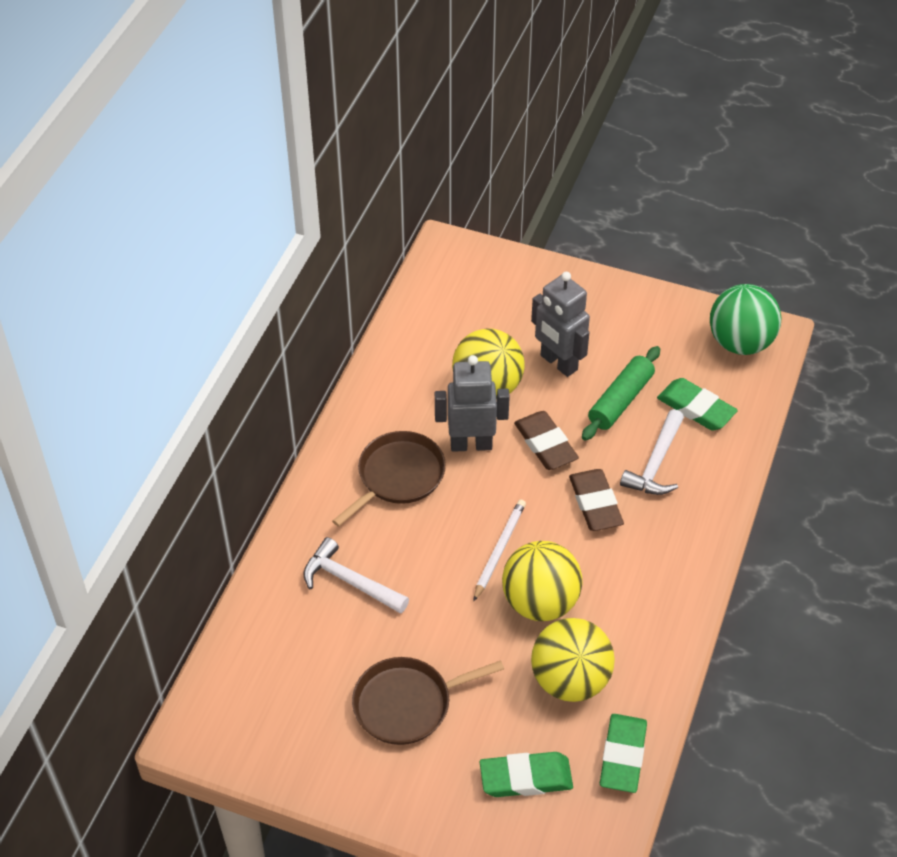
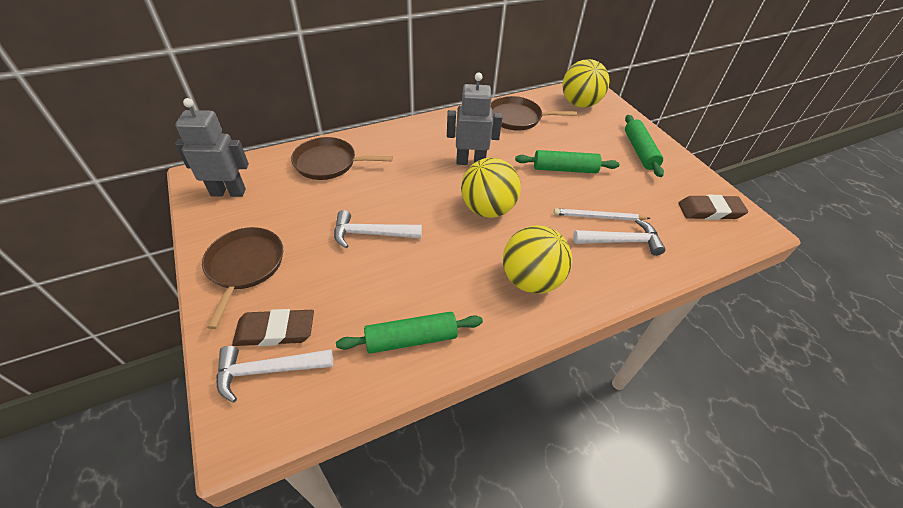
brown pan: 2 -> 3
green ball: 1 -> 0
green eraser: 3 -> 0
green rolling pin: 1 -> 3
white hammer: 2 -> 3

